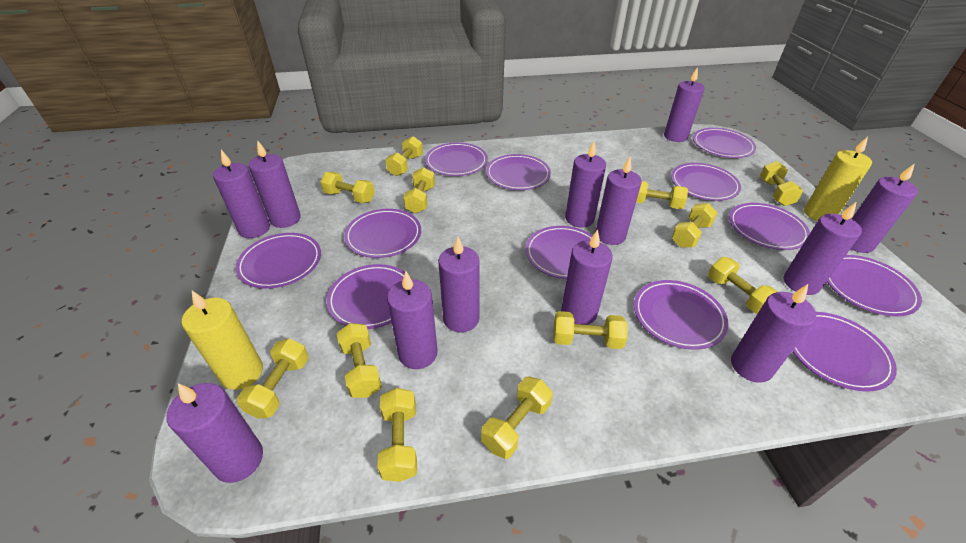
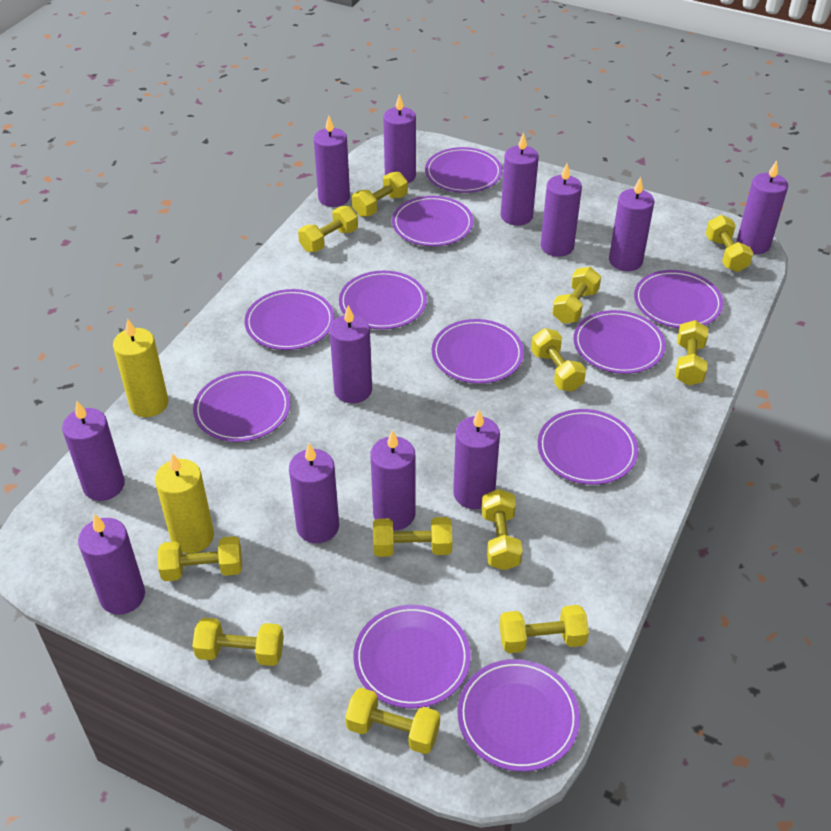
purple plate: 12 -> 11

